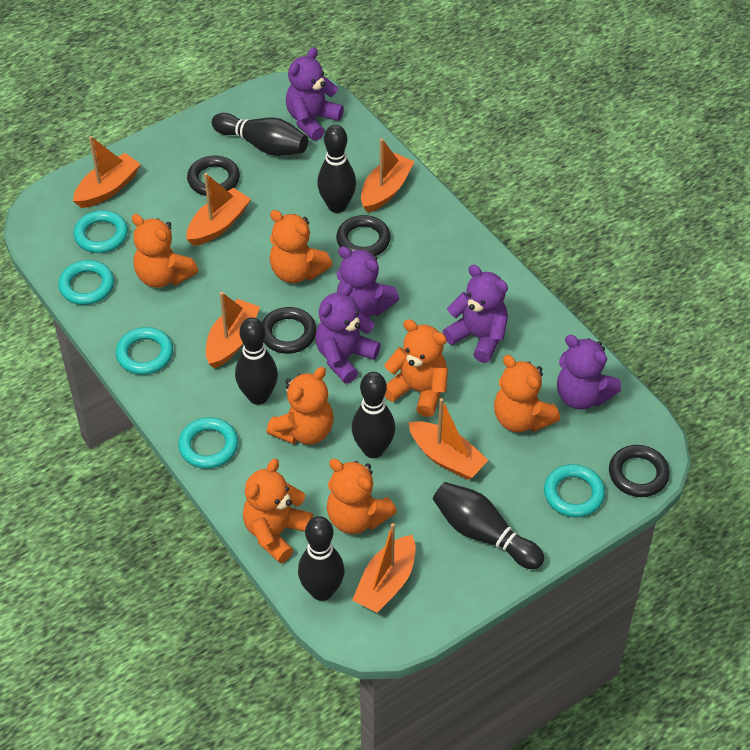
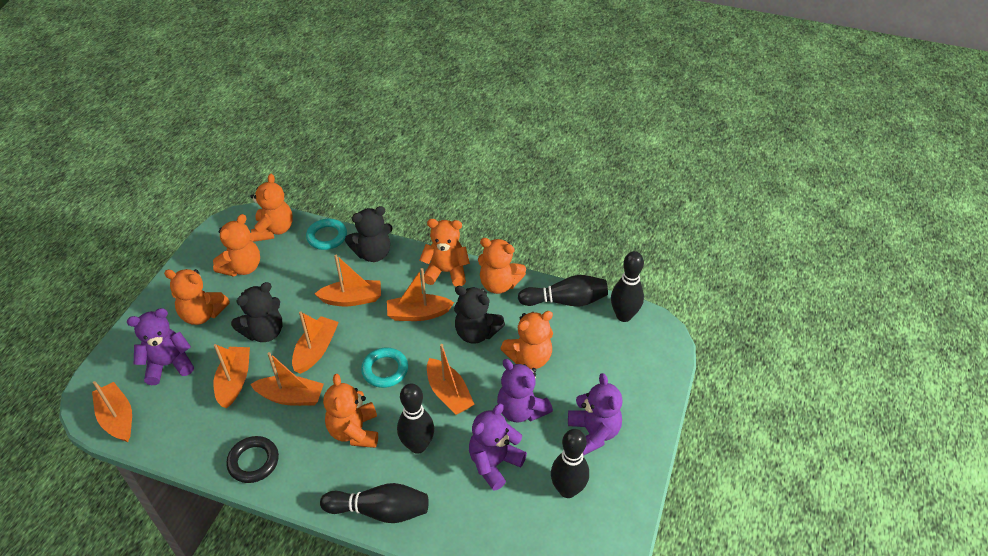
black bowling pin: 6 -> 5
black ring: 4 -> 1
black teddy bear: 0 -> 3
orange boat: 6 -> 7
purple teddy bear: 5 -> 4
turquoise ring: 5 -> 2

